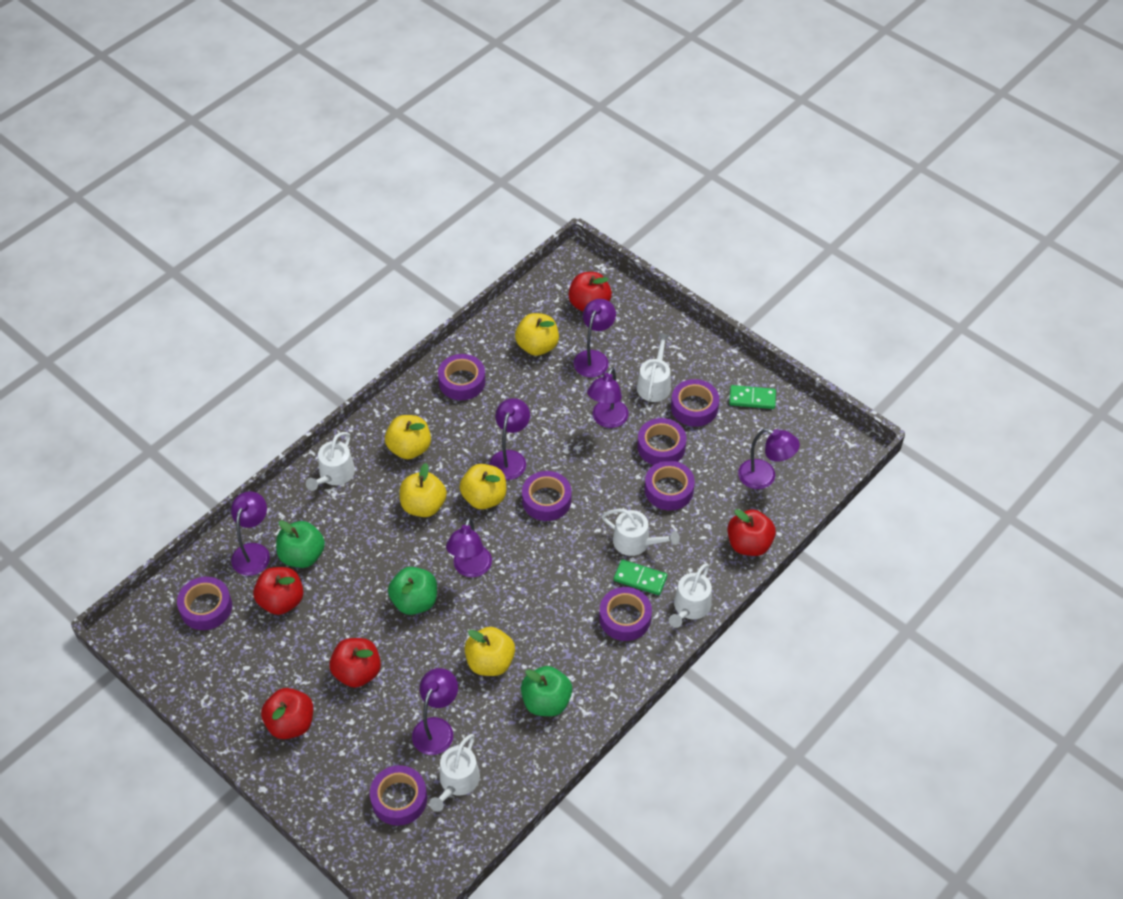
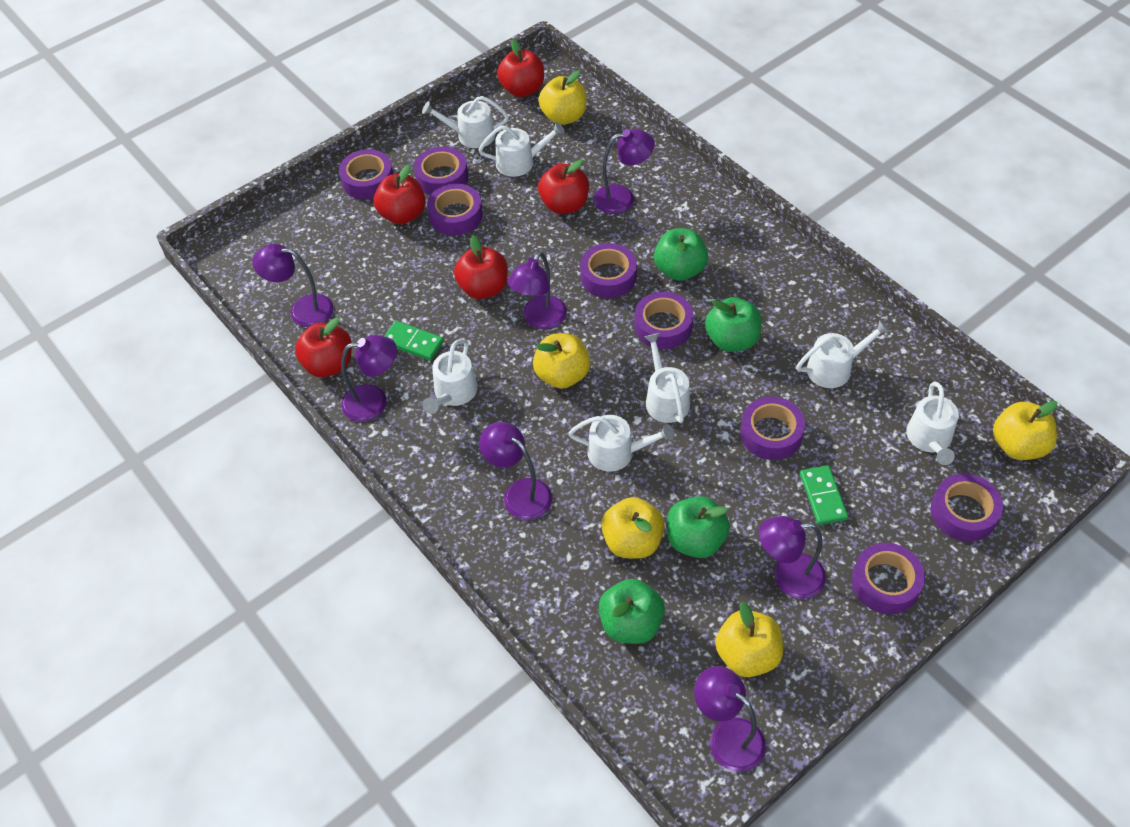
green apple: 3 -> 4
white watering can: 5 -> 7

